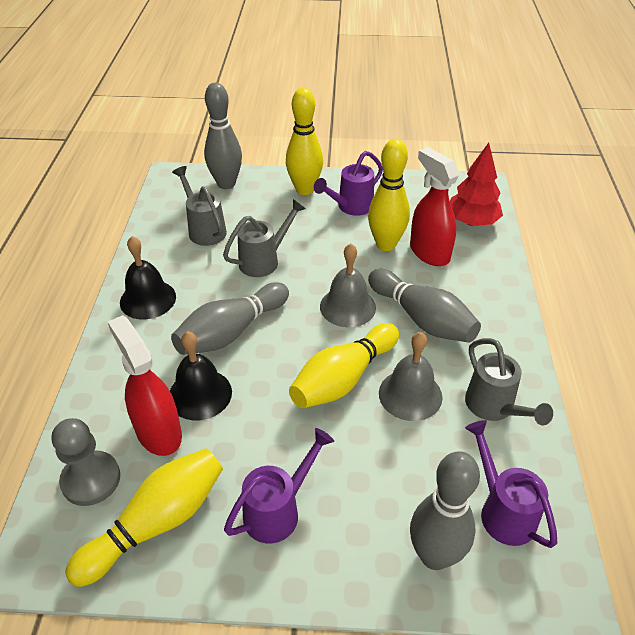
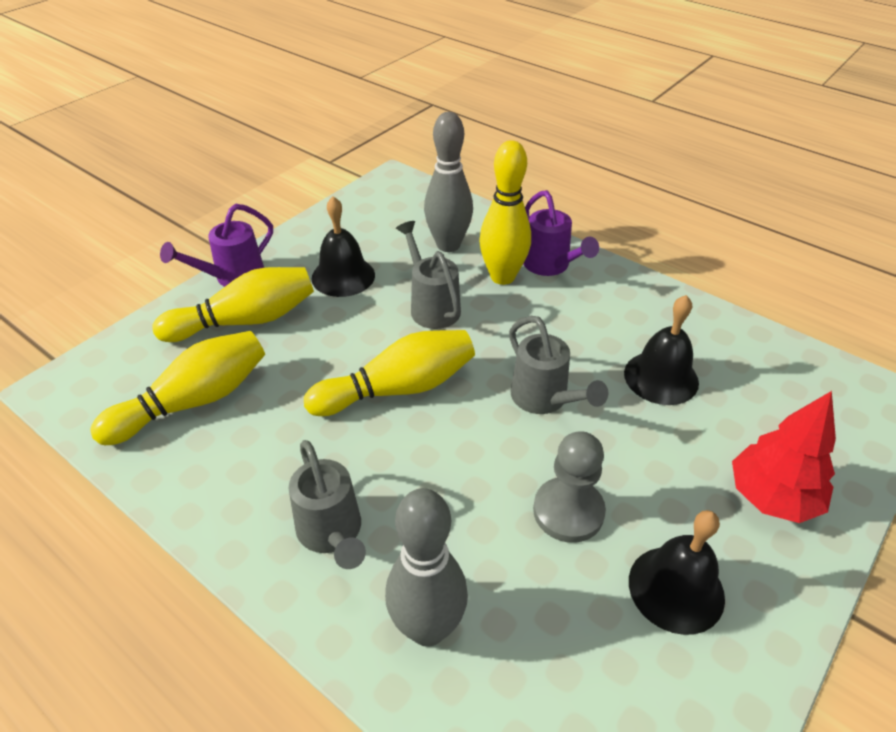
black bell: 2 -> 3
grey bell: 2 -> 0
grey bowling pin: 4 -> 2
purple watering can: 3 -> 2
red spray bottle: 2 -> 0

